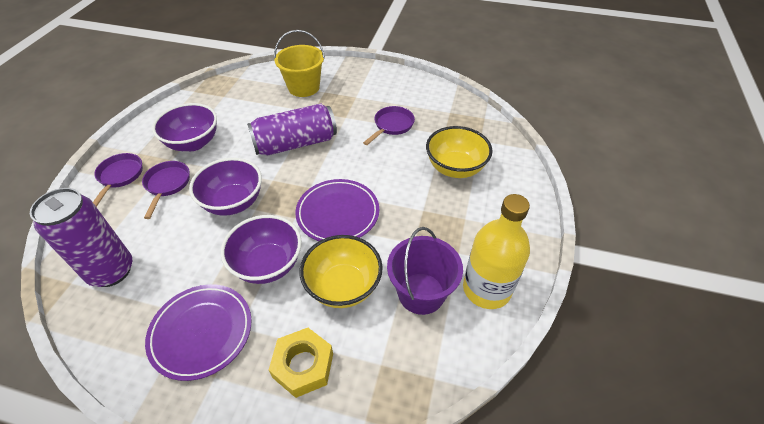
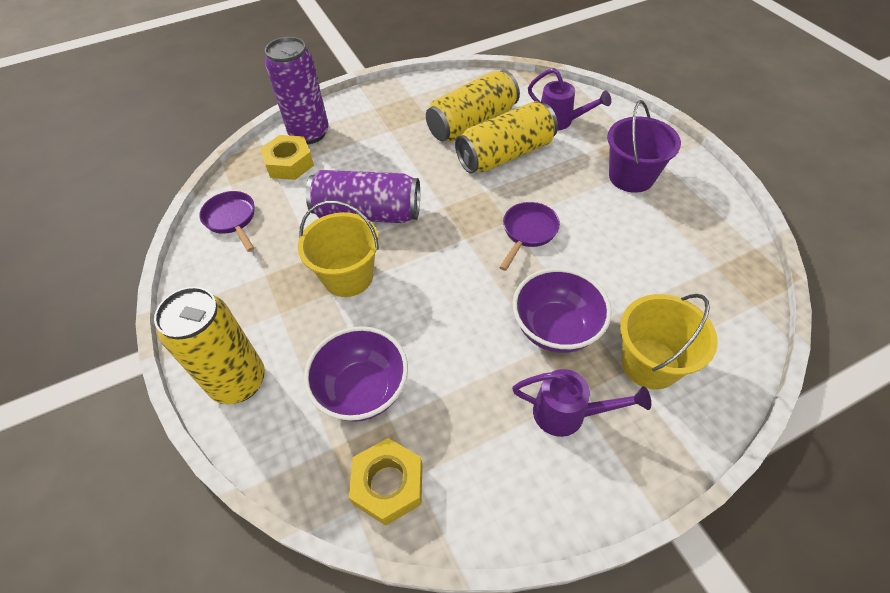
purple bowl: 3 -> 2
purple pan: 3 -> 2
purple plate: 2 -> 0
purple watering can: 0 -> 2
yellow bottle: 1 -> 0
yellow bowl: 2 -> 0
yellow bucket: 1 -> 2
yellow can: 0 -> 3
yellow nut: 1 -> 2

